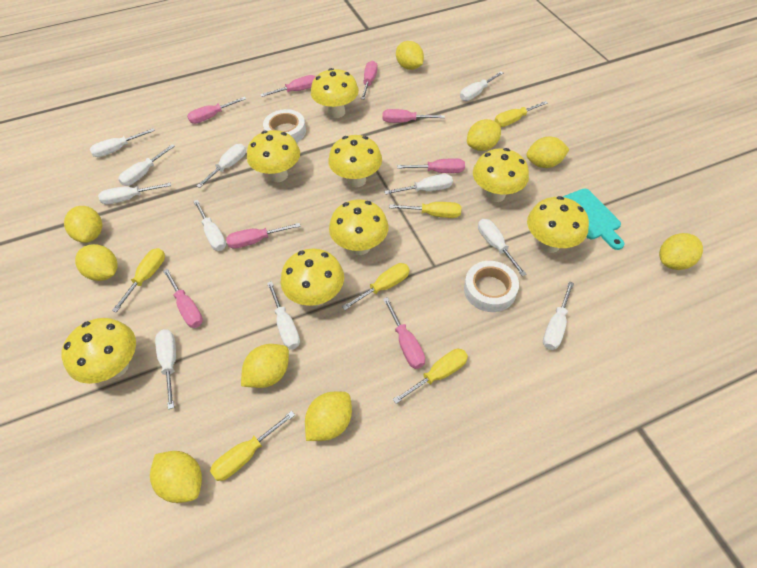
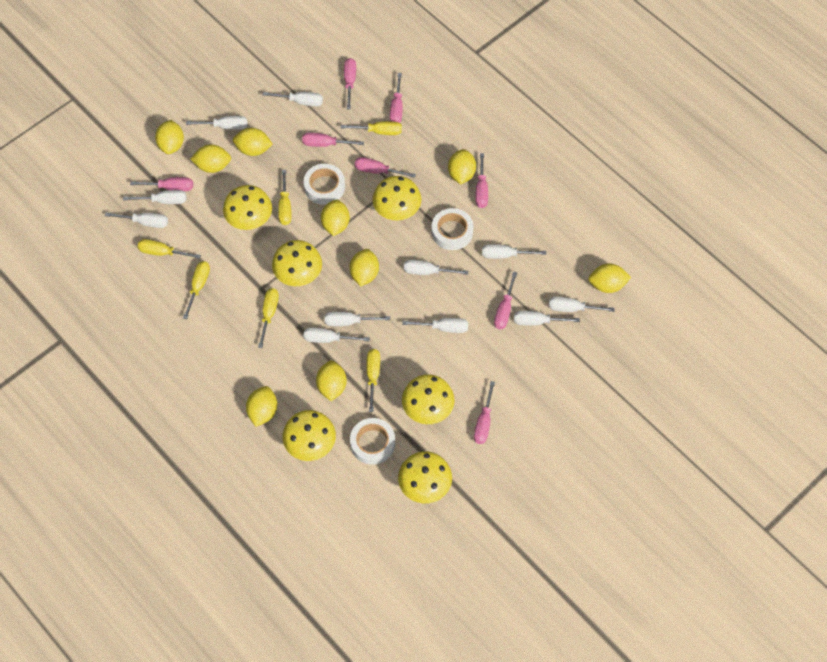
turquoise cutting board: 1 -> 0
white tape: 2 -> 3
yellow mushroom: 8 -> 6

